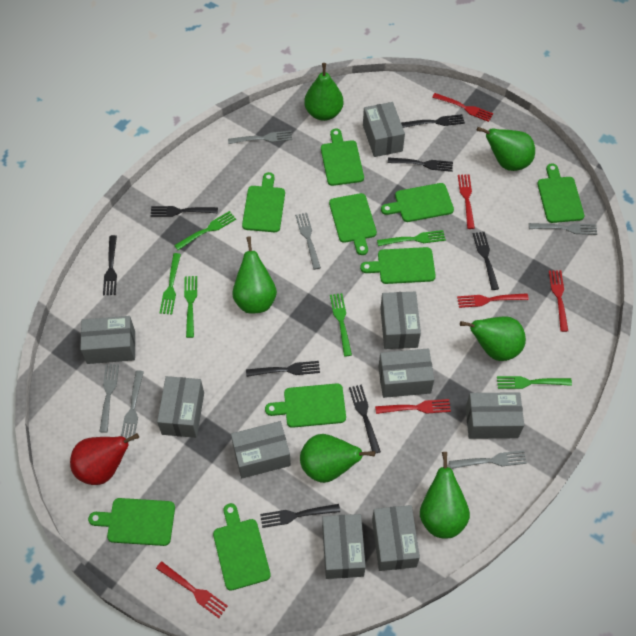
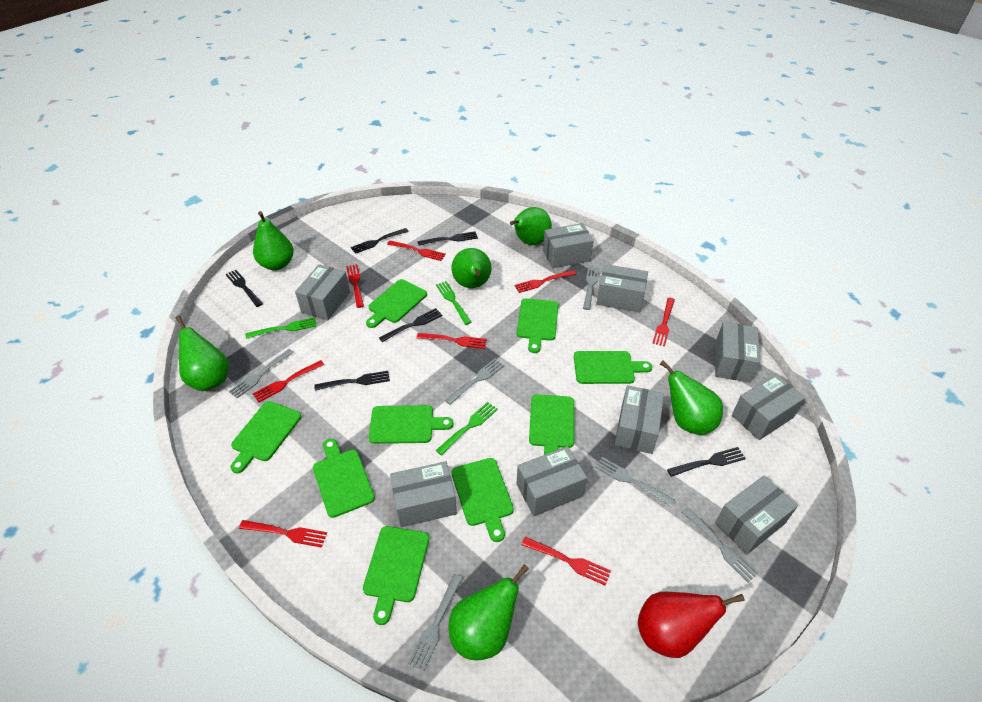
black fork: 8 -> 6
green fork: 6 -> 3
red fork: 6 -> 8

